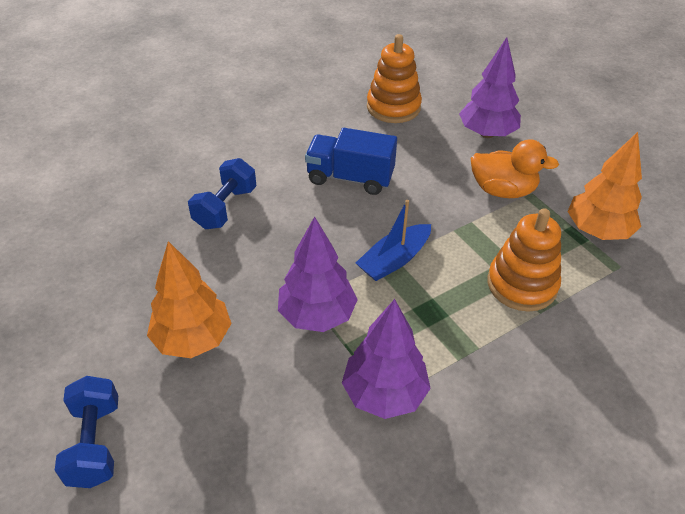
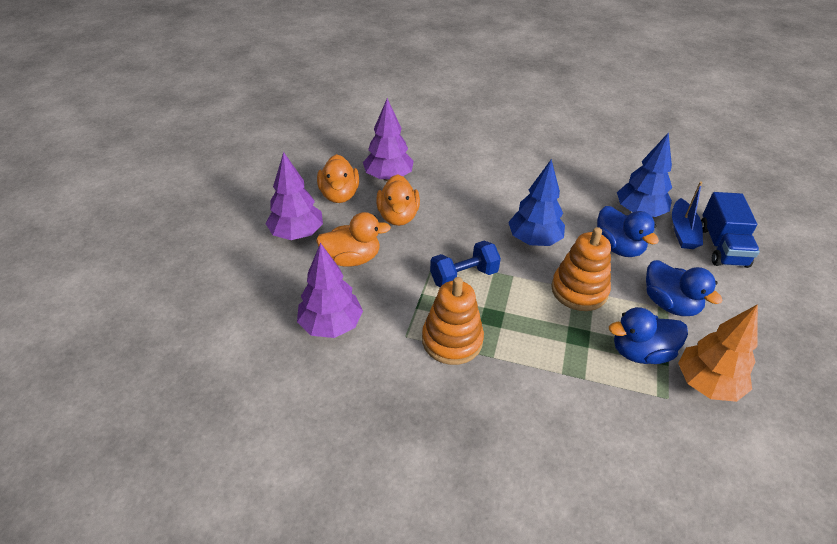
blue duck: 0 -> 3
blue dumbbell: 2 -> 1
blue tree: 0 -> 2
orange duck: 1 -> 3
orange tree: 2 -> 1

